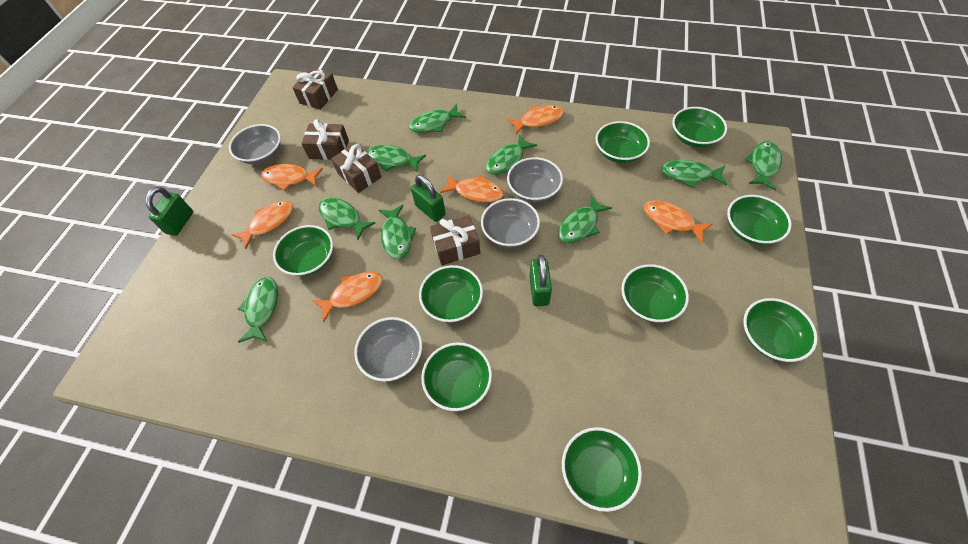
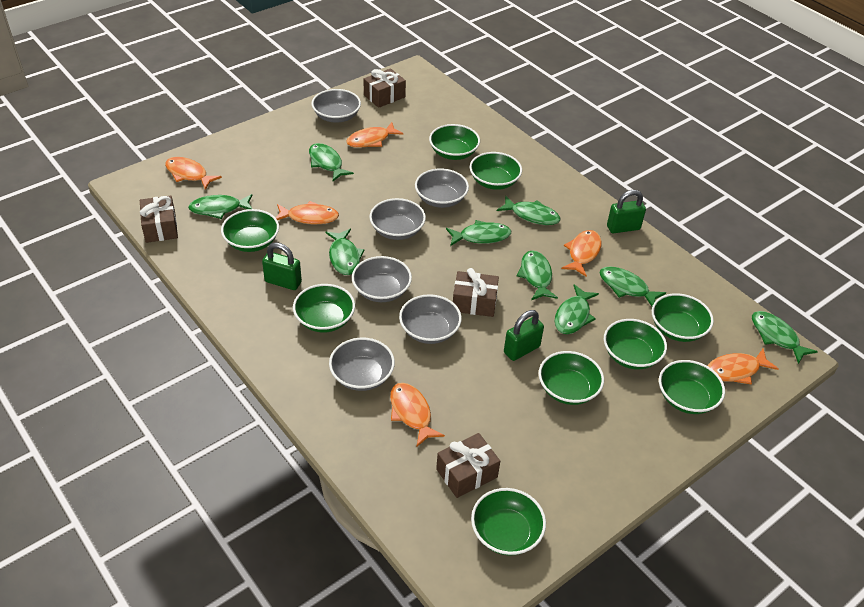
grey bowl: 4 -> 6

